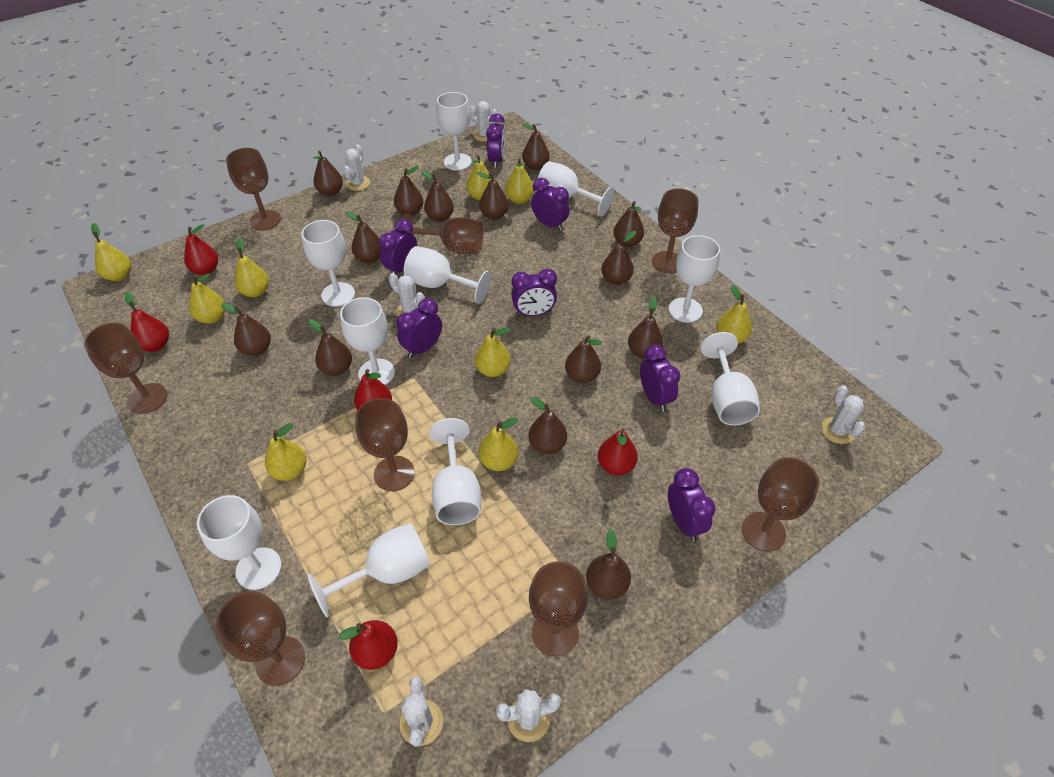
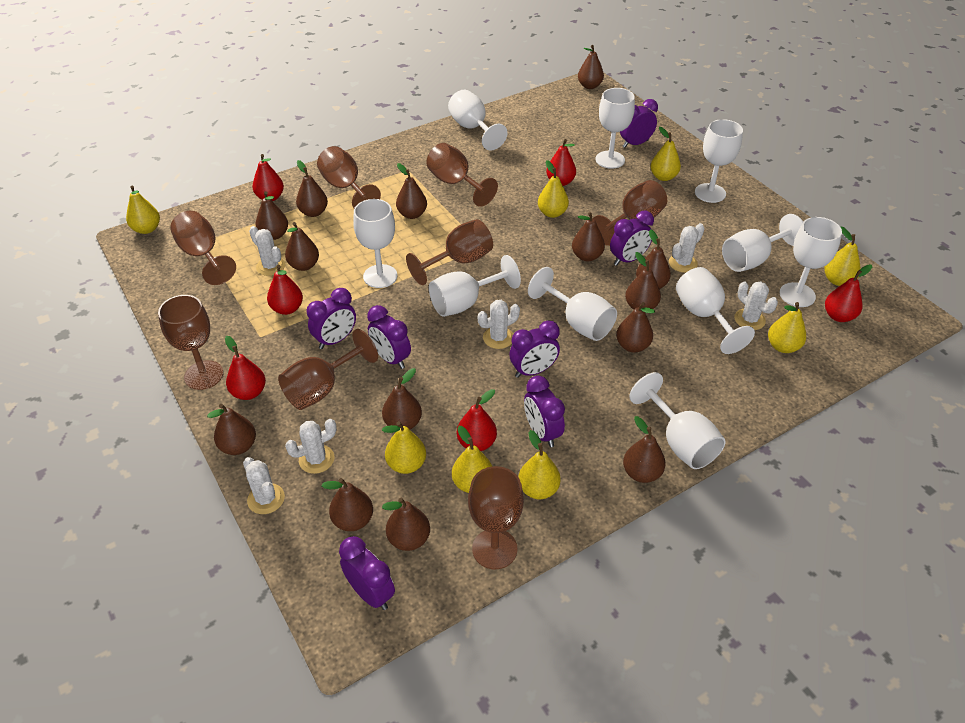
red pear: 5 -> 6
yellow pear: 9 -> 8

